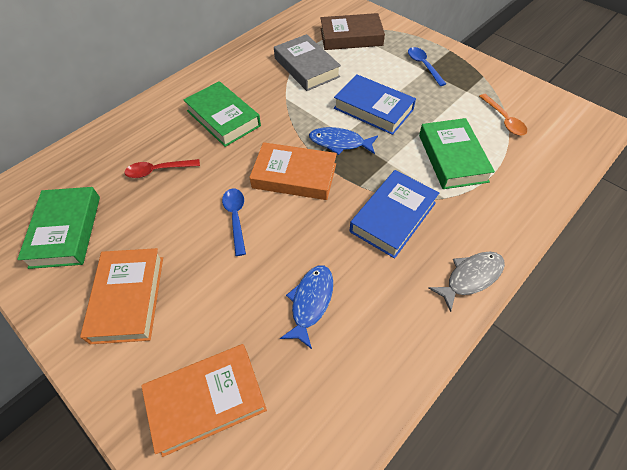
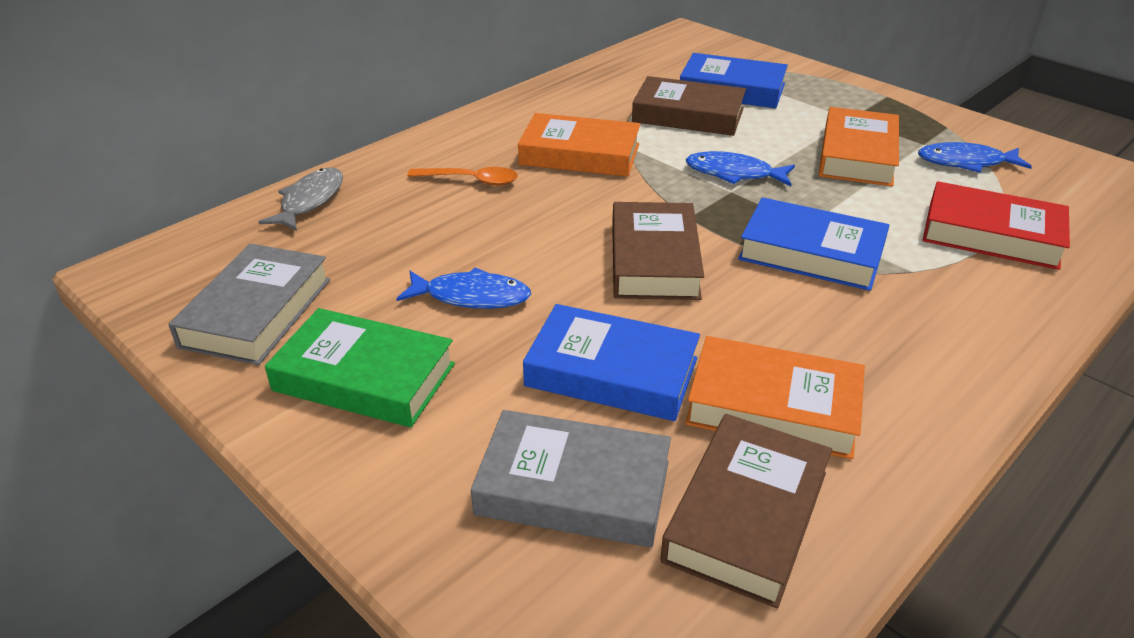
blue book: 2 -> 3
blue fish: 2 -> 3
blue spoon: 2 -> 0
brown book: 1 -> 3
green book: 3 -> 1
grey book: 1 -> 2
red book: 0 -> 1
red spoon: 1 -> 0

